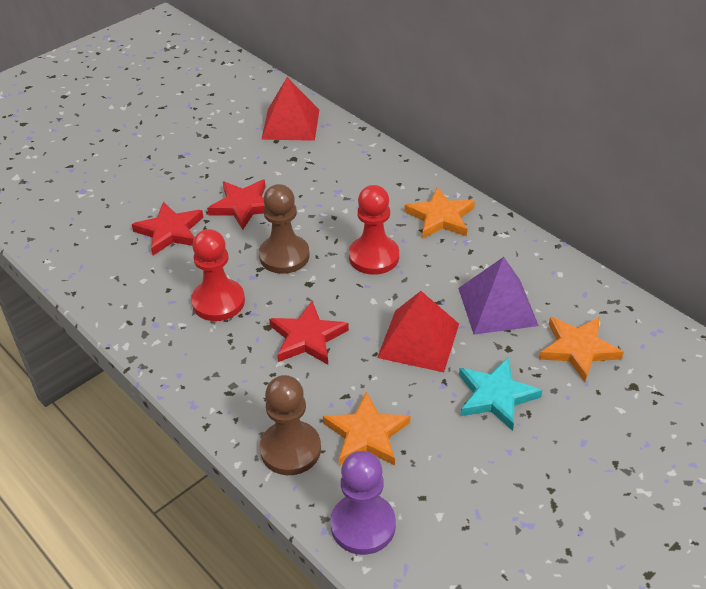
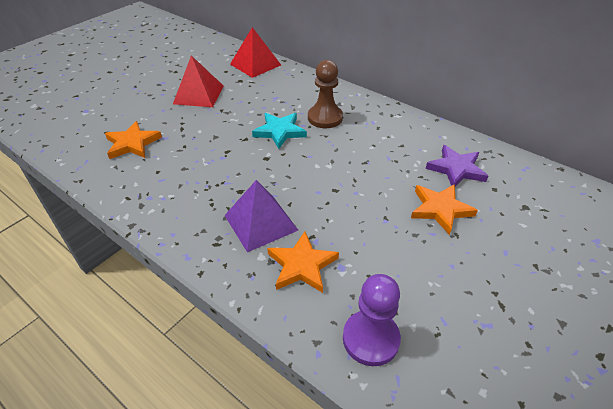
brown pawn: 2 -> 1
purple star: 0 -> 1
red pawn: 2 -> 0
red star: 3 -> 0

